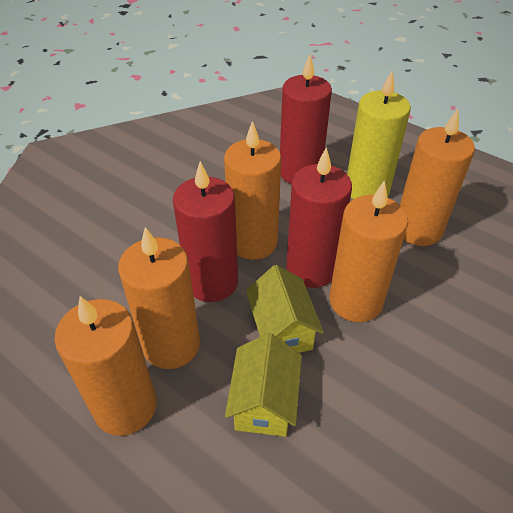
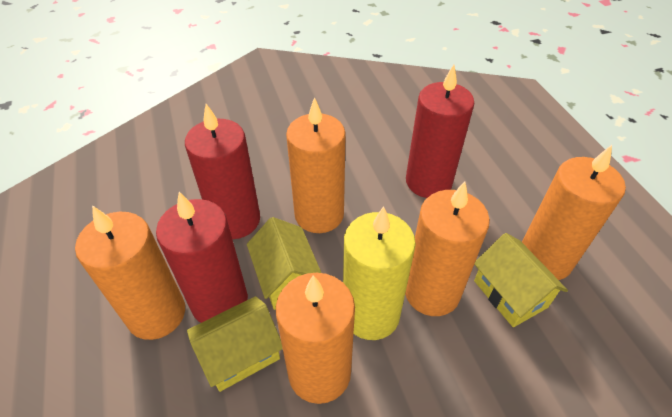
yellow house: 2 -> 3

